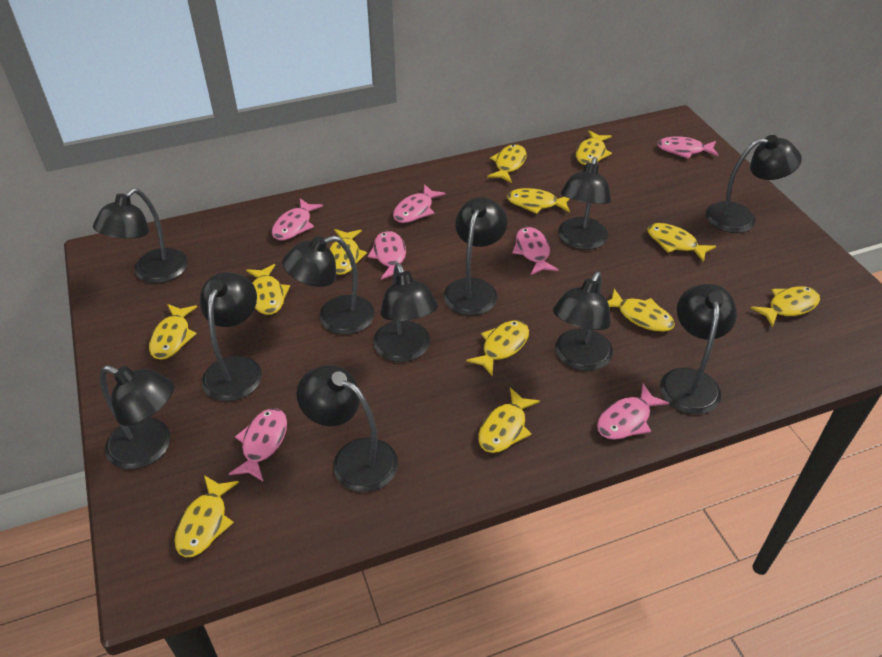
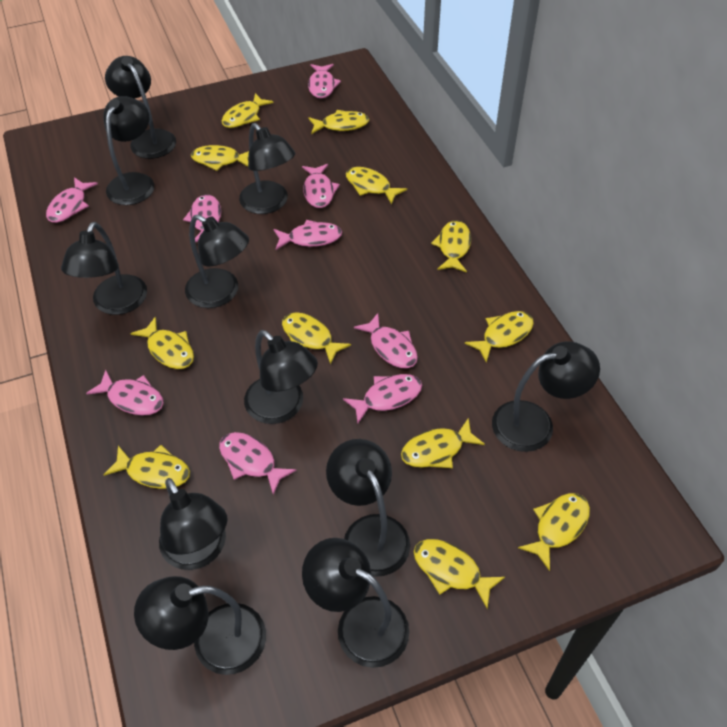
pink fish: 7 -> 9

